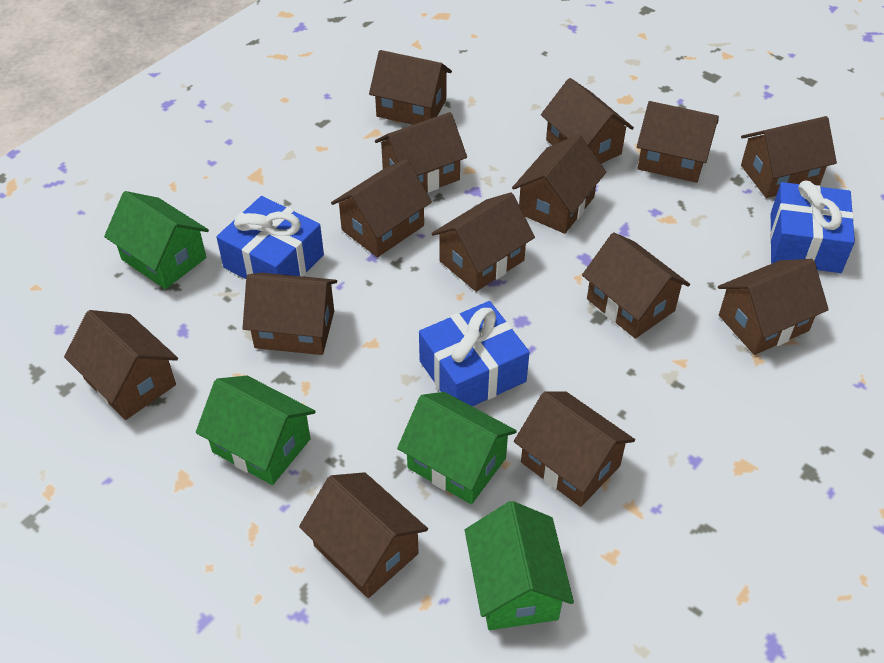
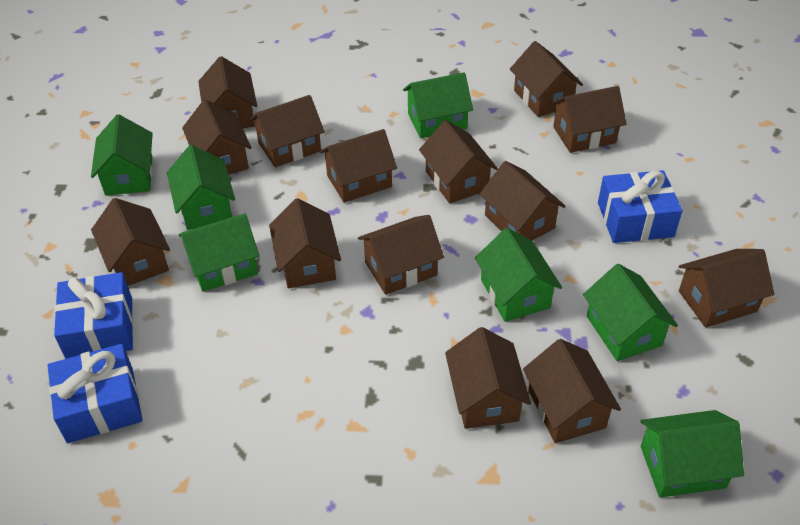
green house: 4 -> 7

